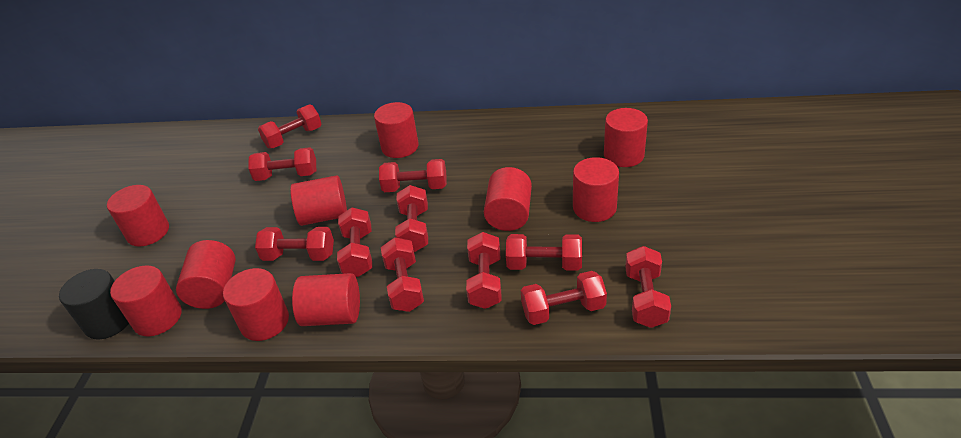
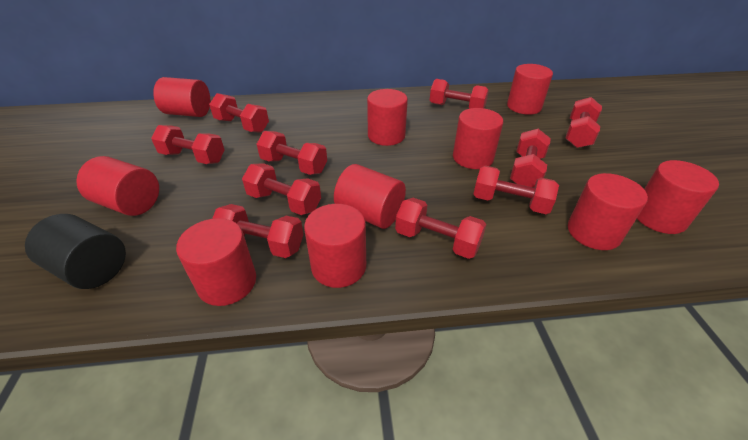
red dumbbell: 11 -> 10

